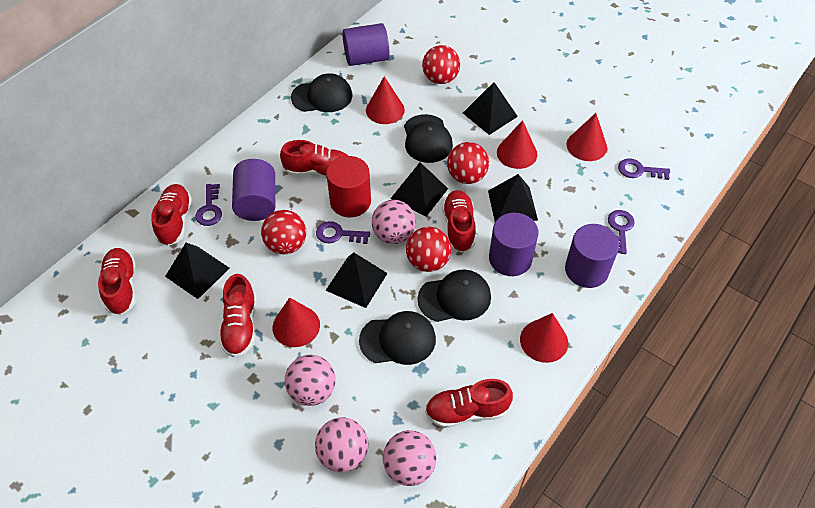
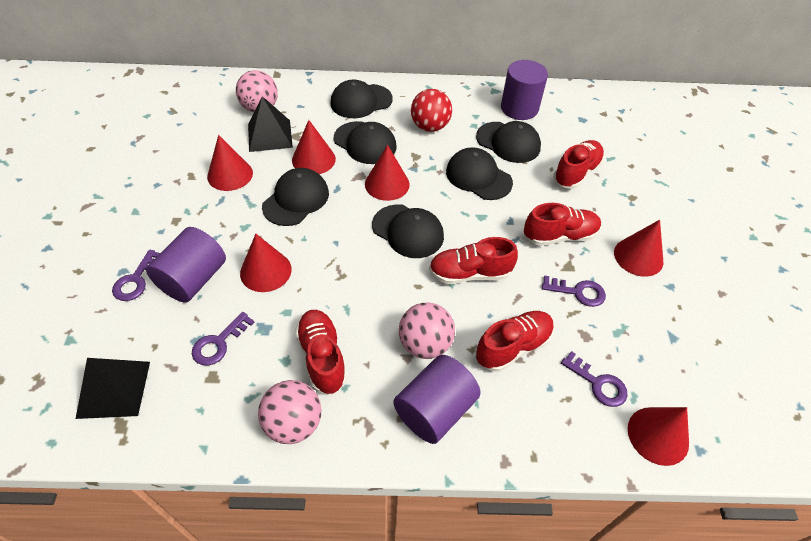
black cap: 4 -> 6
black pyramid: 5 -> 2
pink ball: 4 -> 3
purple cylinder: 4 -> 3
red ball: 4 -> 1
red cone: 5 -> 6
red cylinder: 1 -> 0
red shoe: 6 -> 5

